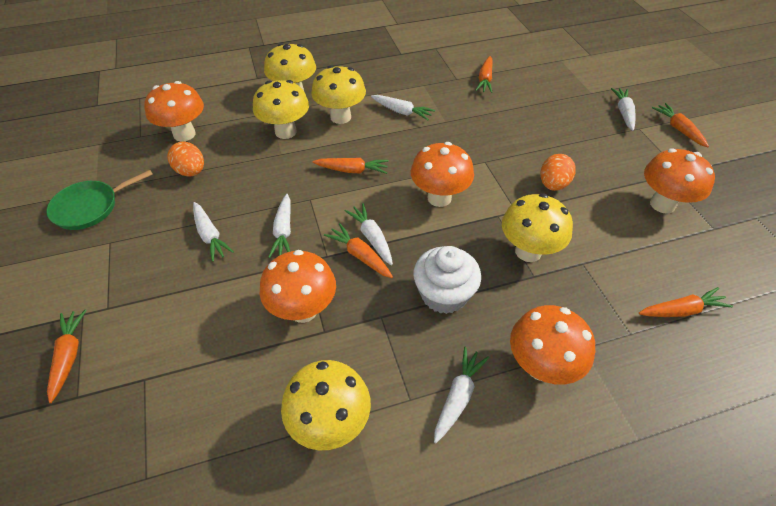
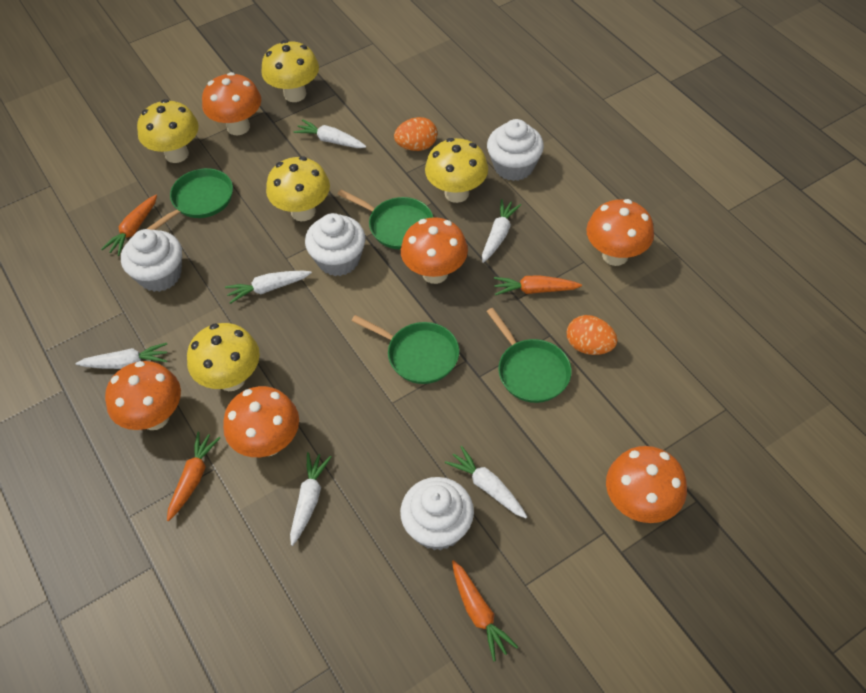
green pan: 1 -> 4
orange carrot: 6 -> 4
orange mushroom: 5 -> 6
white cupcake: 1 -> 4

